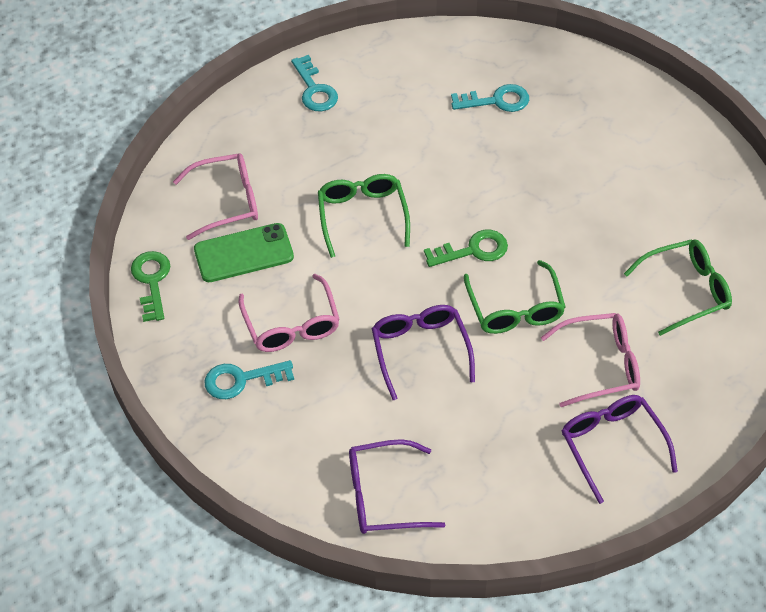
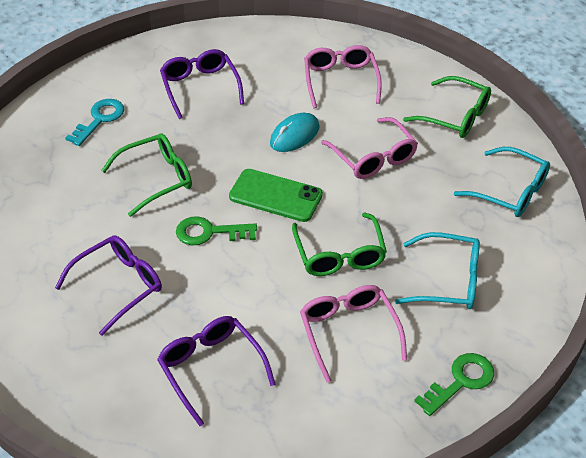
turquoise glasses: 0 -> 2
turquoise key: 3 -> 1
turquoise mouse: 0 -> 1

